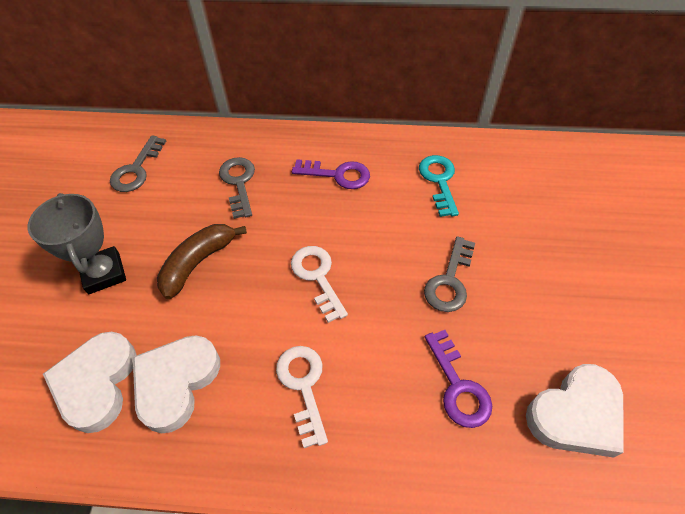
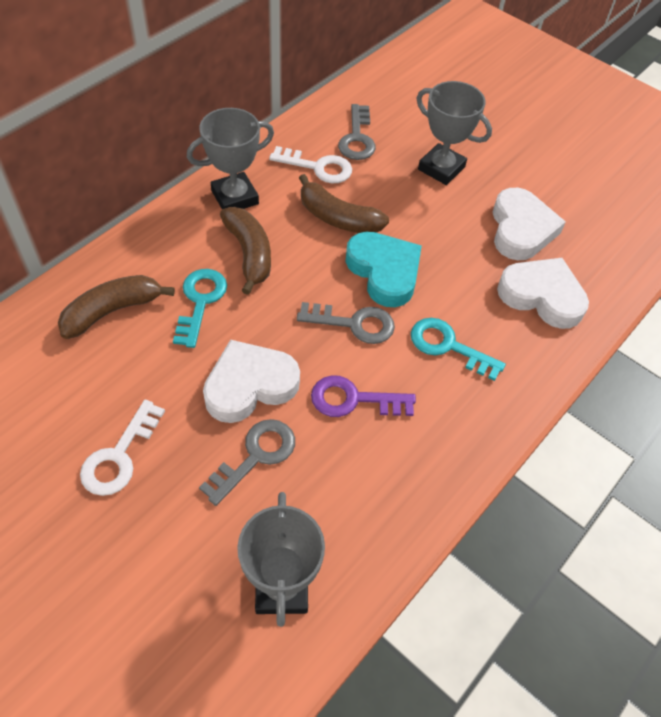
brown banana: 1 -> 3
grey trophy: 1 -> 3
purple key: 2 -> 1
turquoise heart: 0 -> 1
turquoise key: 1 -> 2

